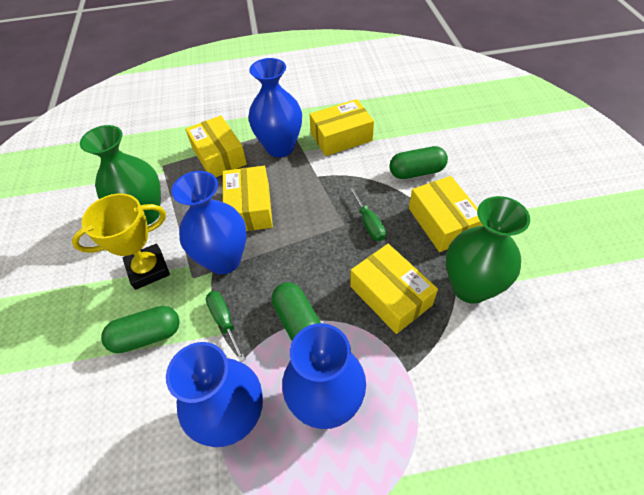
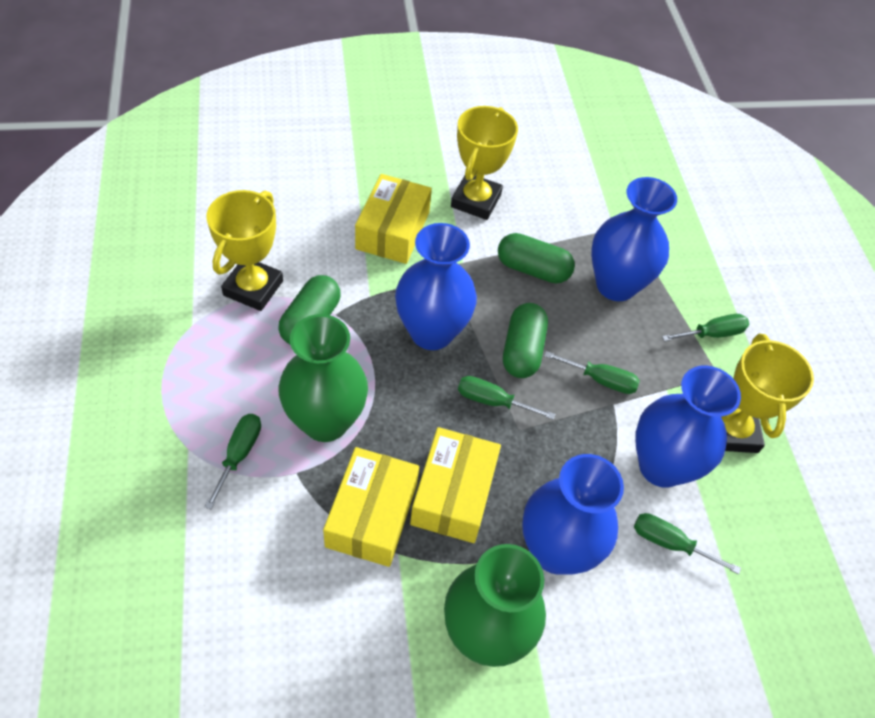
green screwdriver: 2 -> 5
yellow box: 5 -> 3
yellow trophy: 1 -> 3

